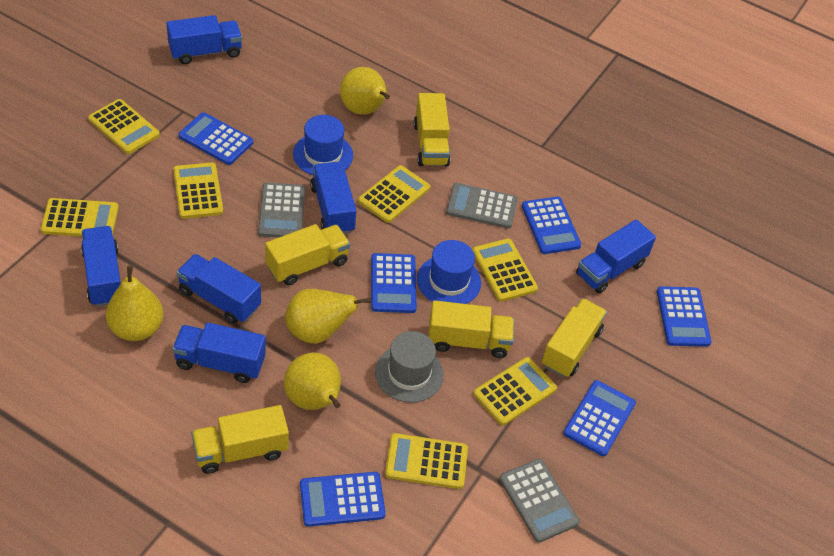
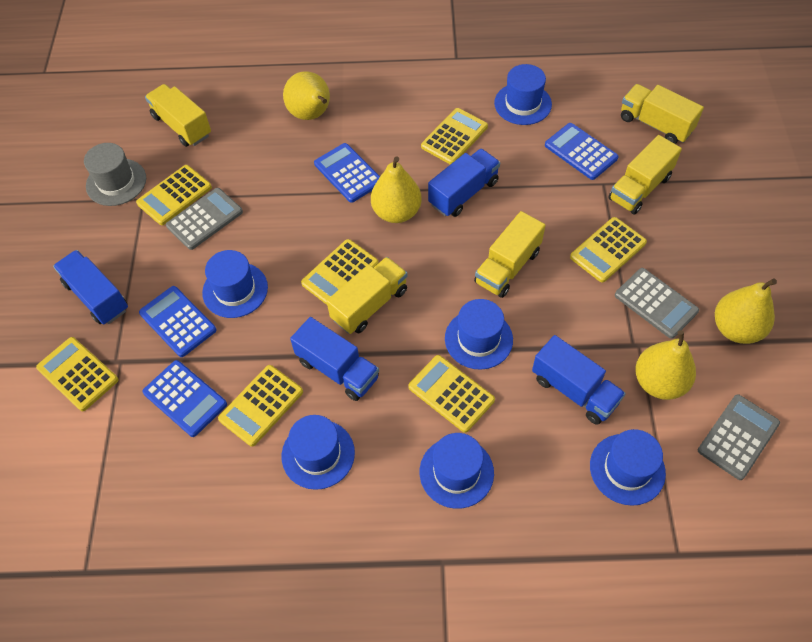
blue calculator: 6 -> 4
blue hat: 2 -> 6
blue truck: 6 -> 4

